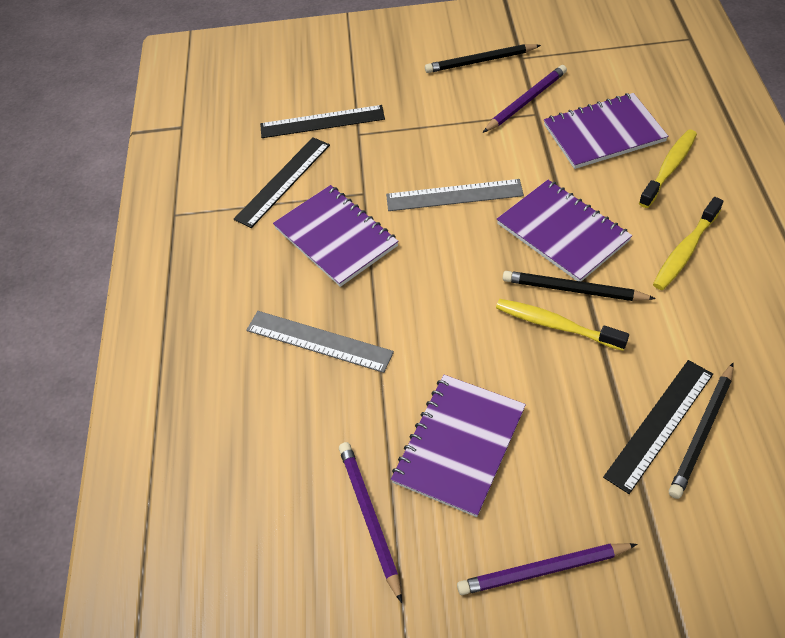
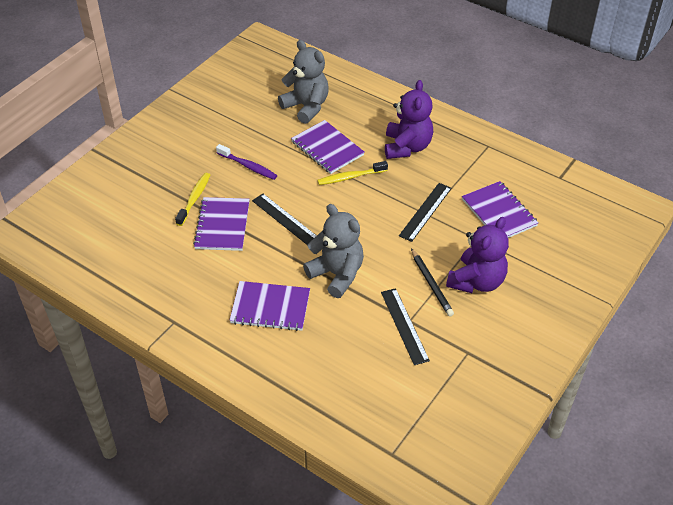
black pencil: 3 -> 1
grey ruler: 2 -> 0
grey teddy bear: 0 -> 2
purple pencil: 3 -> 0
purple teddy bear: 0 -> 2
purple toothbrush: 0 -> 1
yellow toothbrush: 3 -> 2

